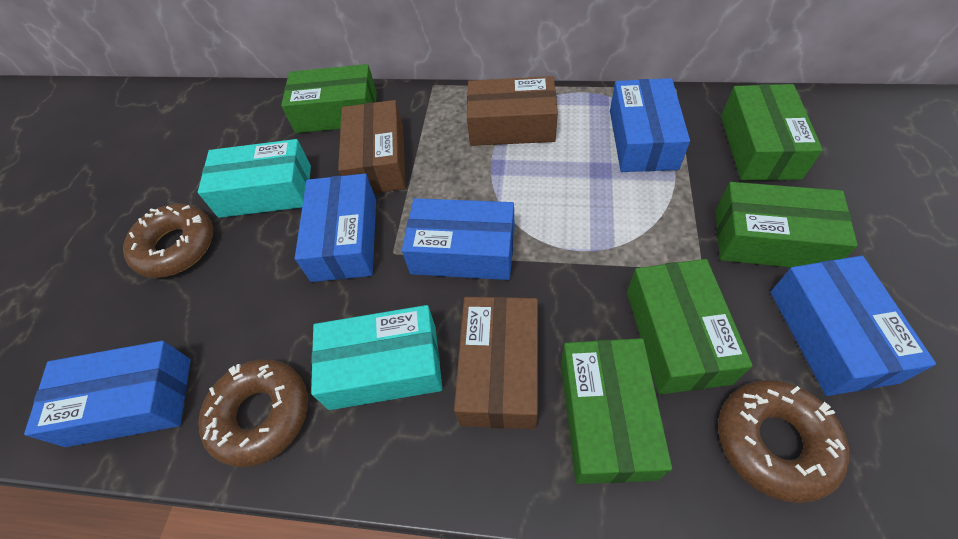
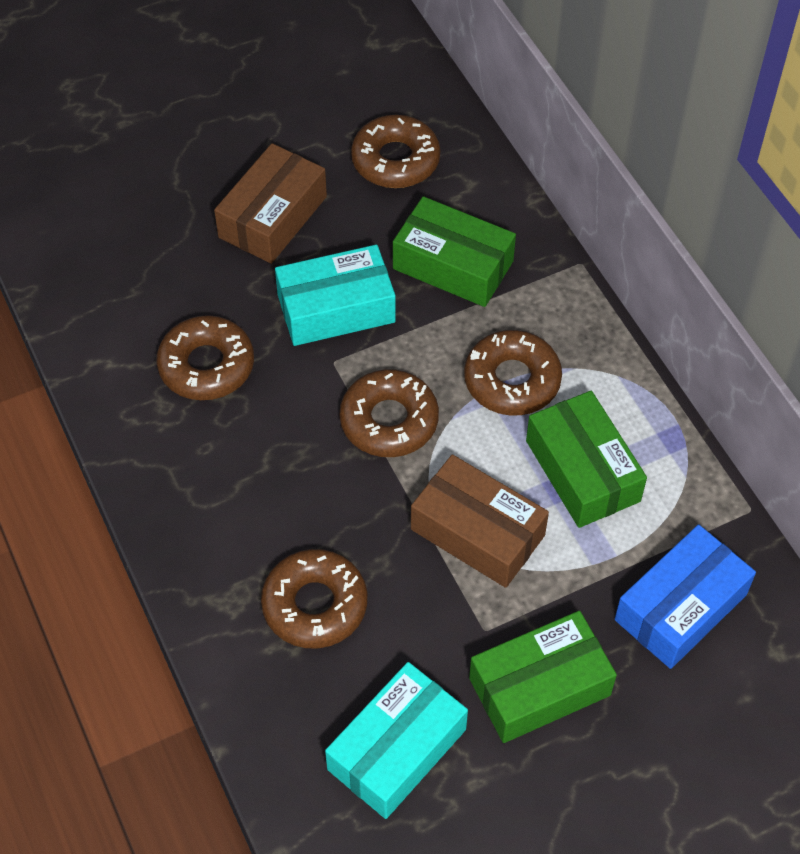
blue box: 5 -> 1
brown box: 3 -> 2
brown donut: 3 -> 5
green box: 5 -> 3

